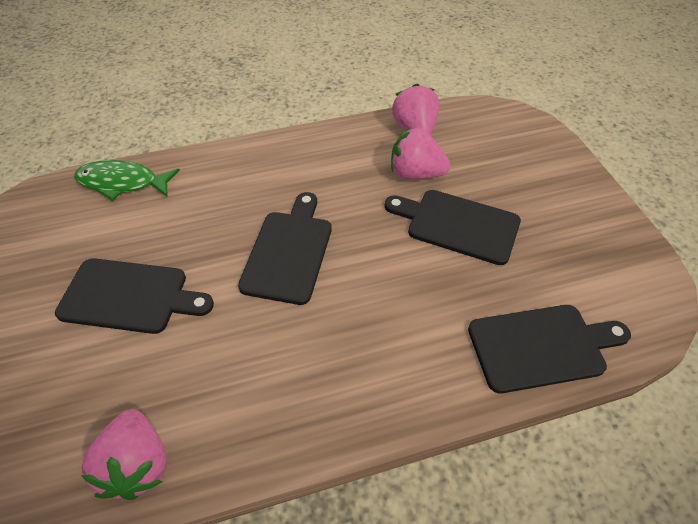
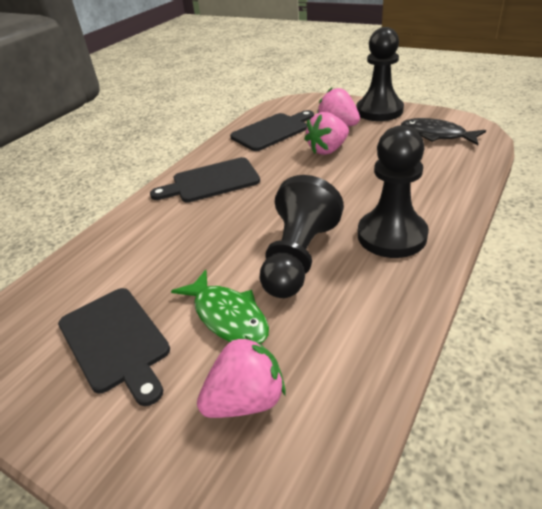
black cutting board: 4 -> 3
black fish: 0 -> 1
black pawn: 0 -> 3

